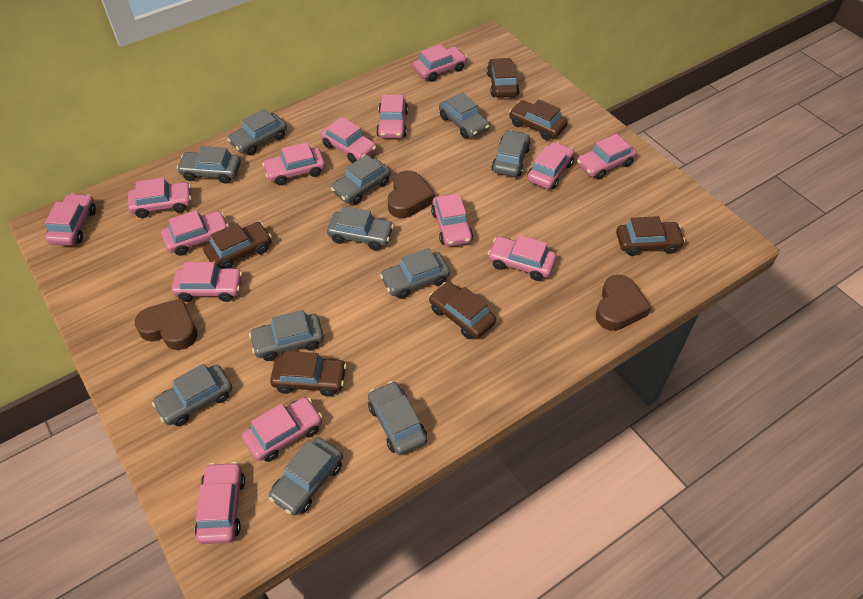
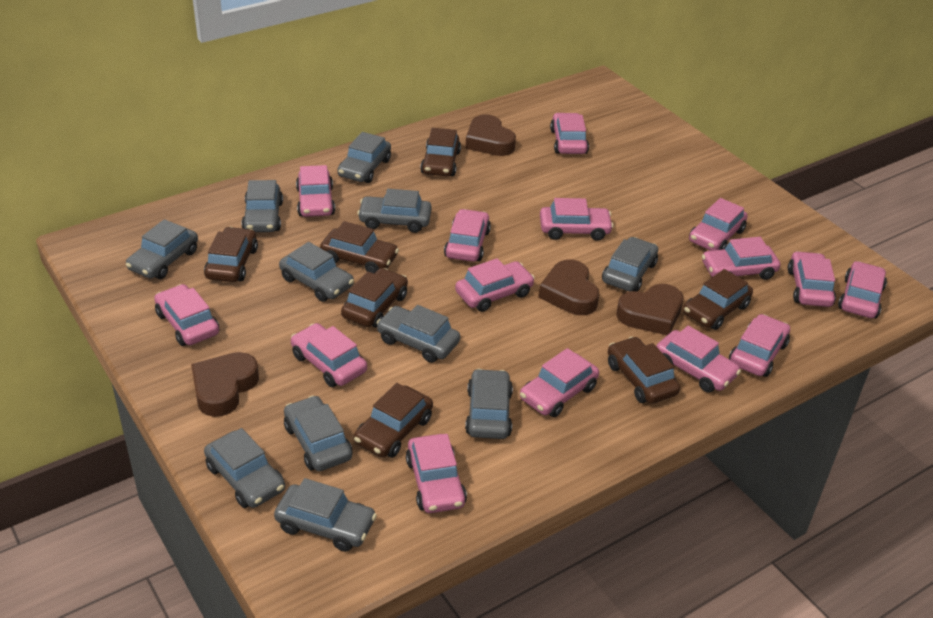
brown car: 6 -> 7
brown heart: 3 -> 4
pink car: 14 -> 15

